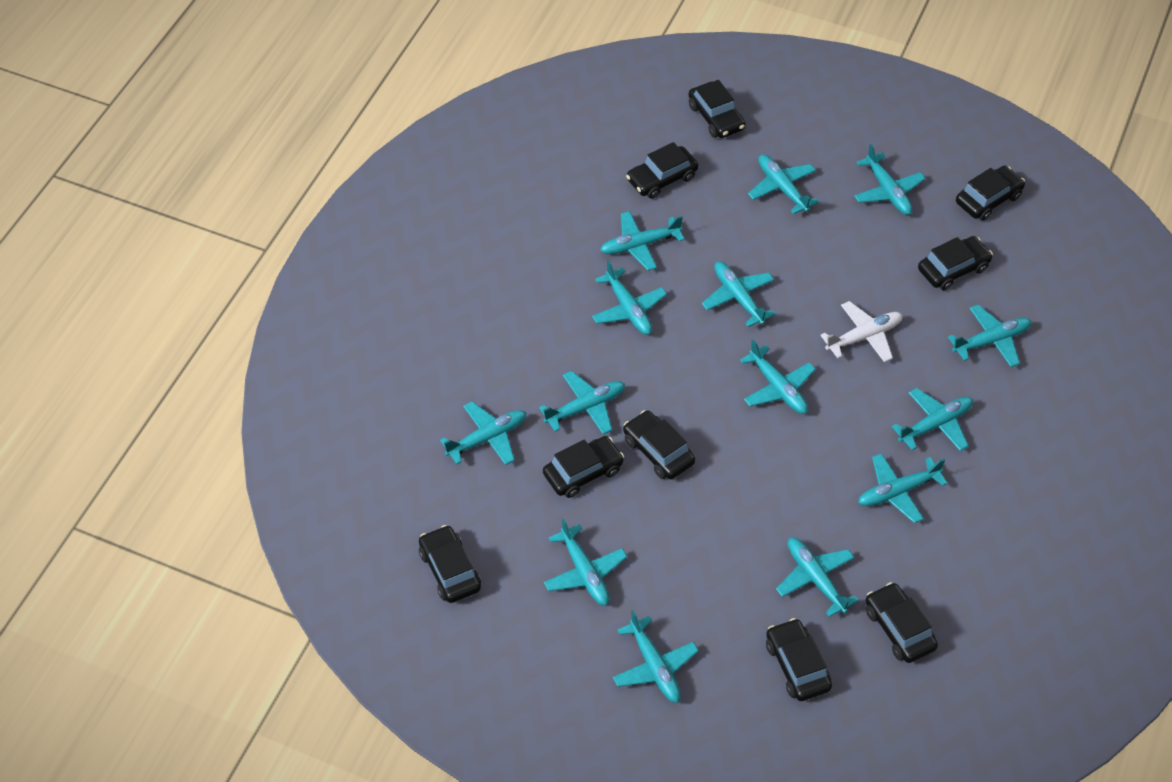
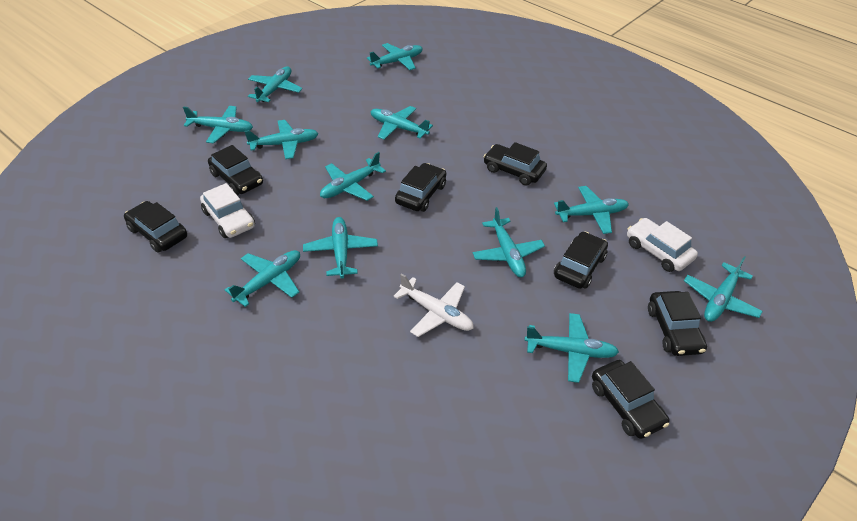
black car: 9 -> 7
turquoise plane: 14 -> 12
white car: 0 -> 2

